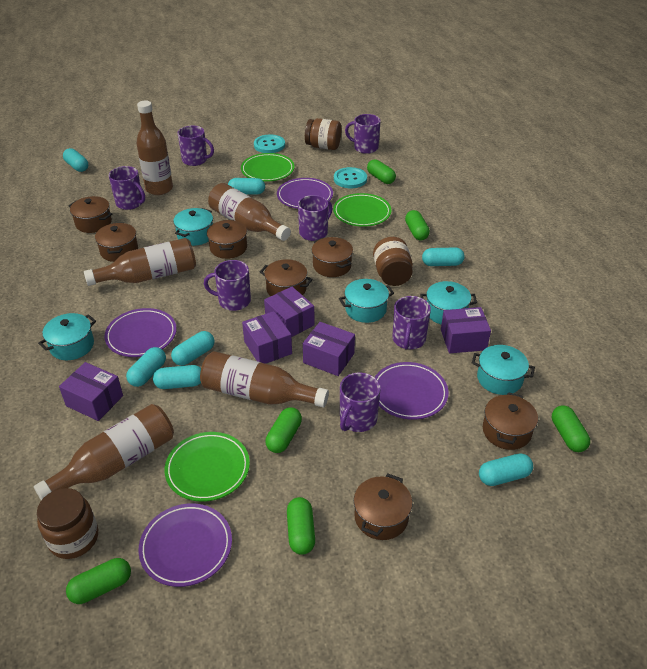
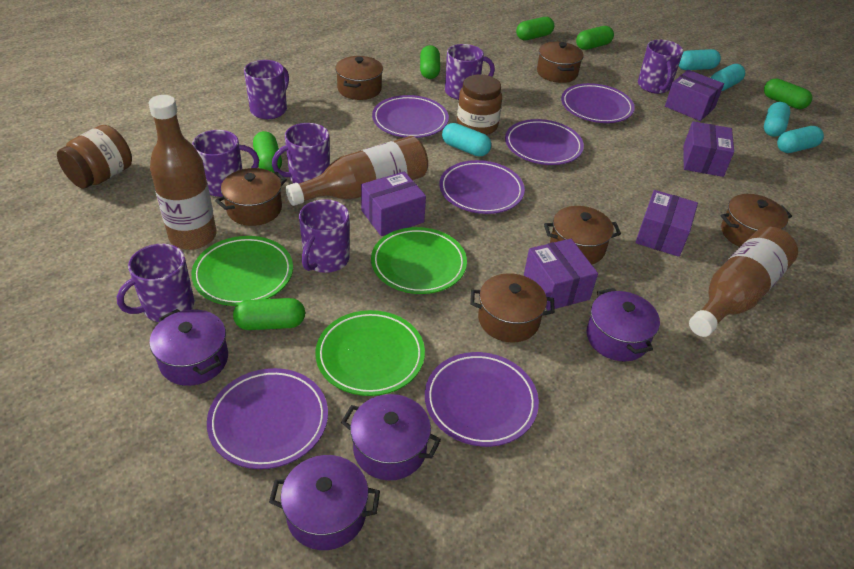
brown bottle: 5 -> 3
brown jar: 3 -> 2
brown pot: 7 -> 6
purple plate: 4 -> 6
purple pot: 0 -> 4
turquoise button: 2 -> 0
turquoise capsule: 7 -> 5
turquoise pot: 5 -> 0

